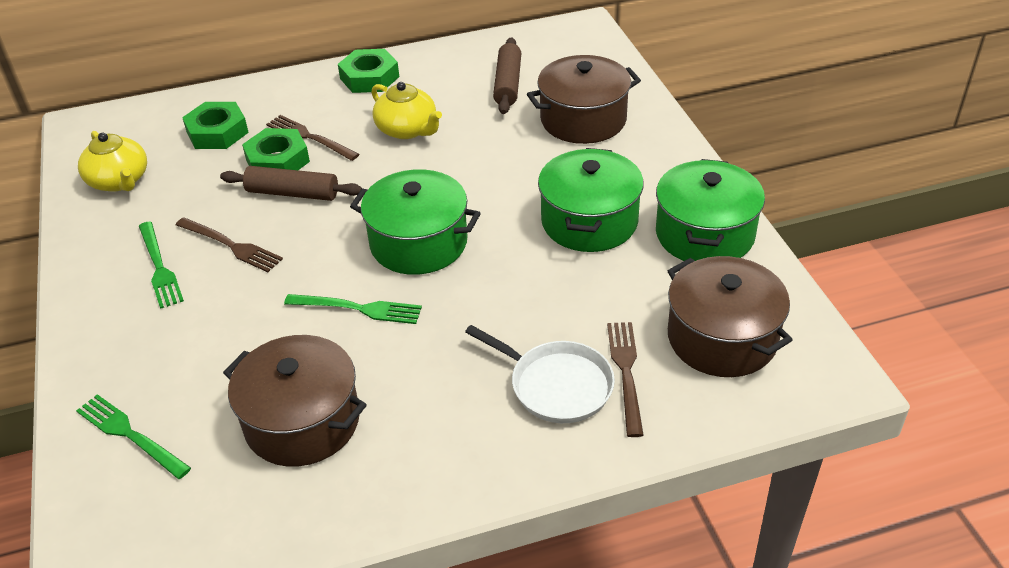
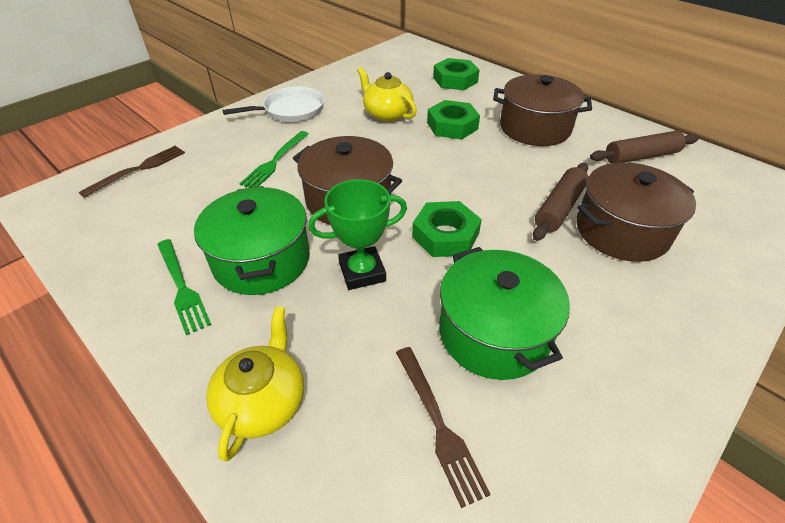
brown fork: 3 -> 2
green fork: 3 -> 2
green pot: 3 -> 2
green trophy: 0 -> 1

